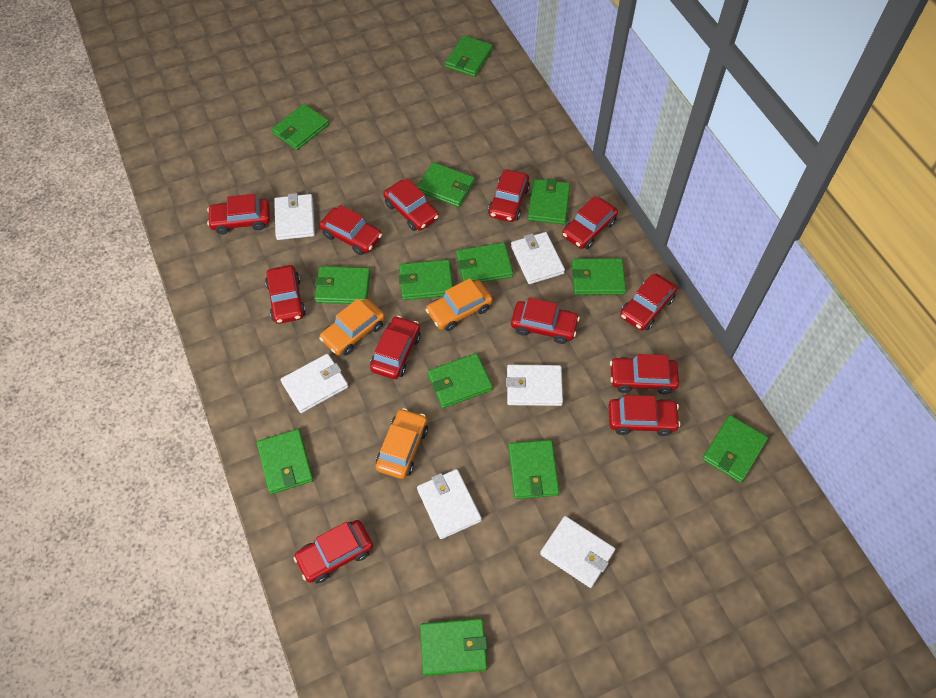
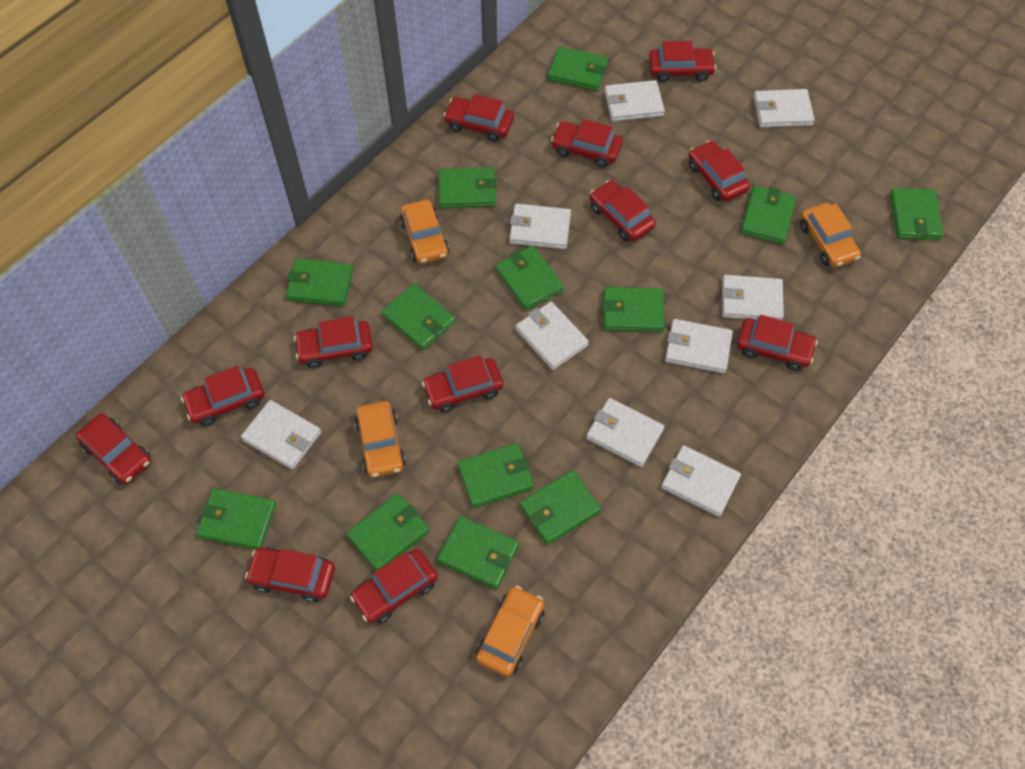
orange car: 3 -> 4
white wallet: 6 -> 9

